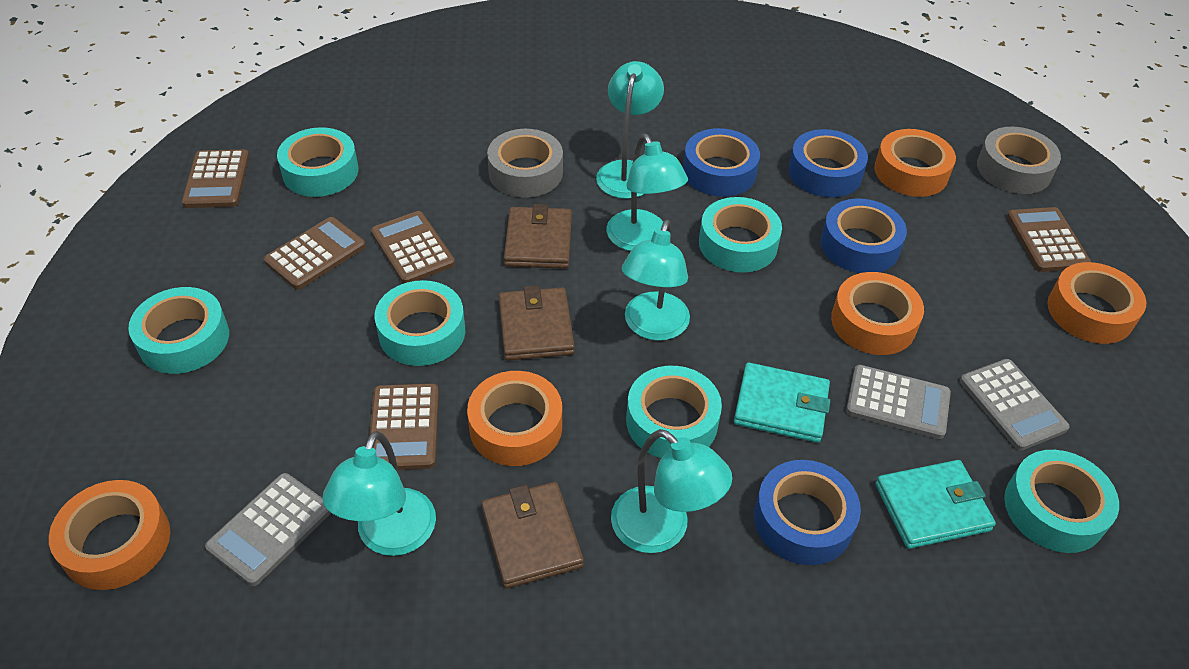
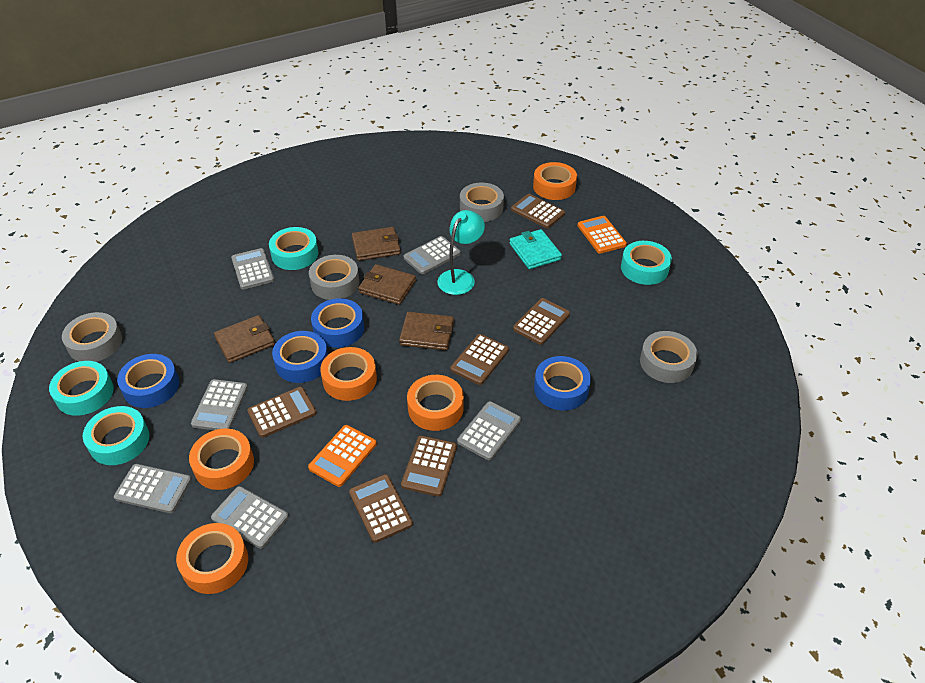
brown calculator: 5 -> 6
brown wallet: 3 -> 4
grey calculator: 3 -> 6
grey tape: 2 -> 4
orange calculator: 0 -> 2
turquoise lamp: 5 -> 1
turquoise tape: 6 -> 4
turquoise wallet: 2 -> 1

